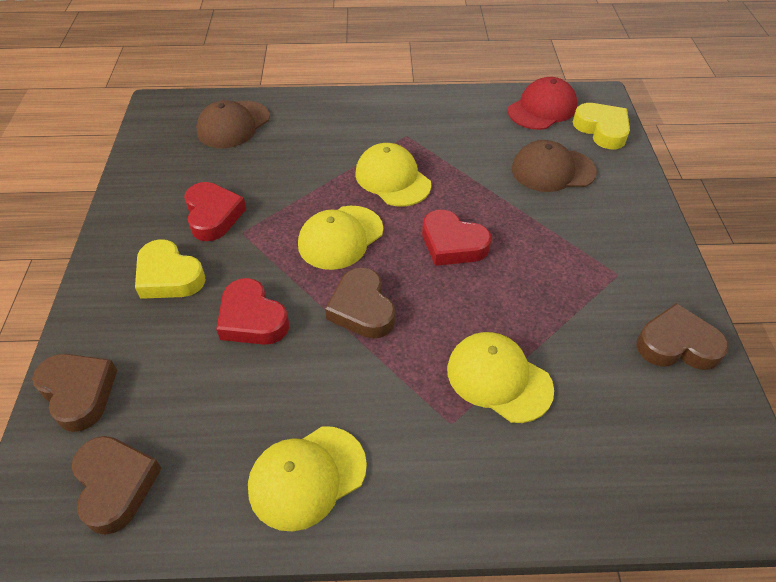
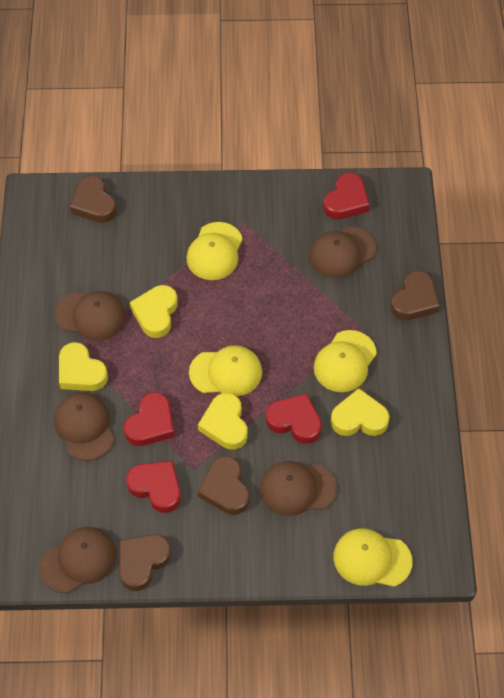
brown cap: 2 -> 5
red cap: 1 -> 0
red heart: 3 -> 4
yellow heart: 2 -> 4

